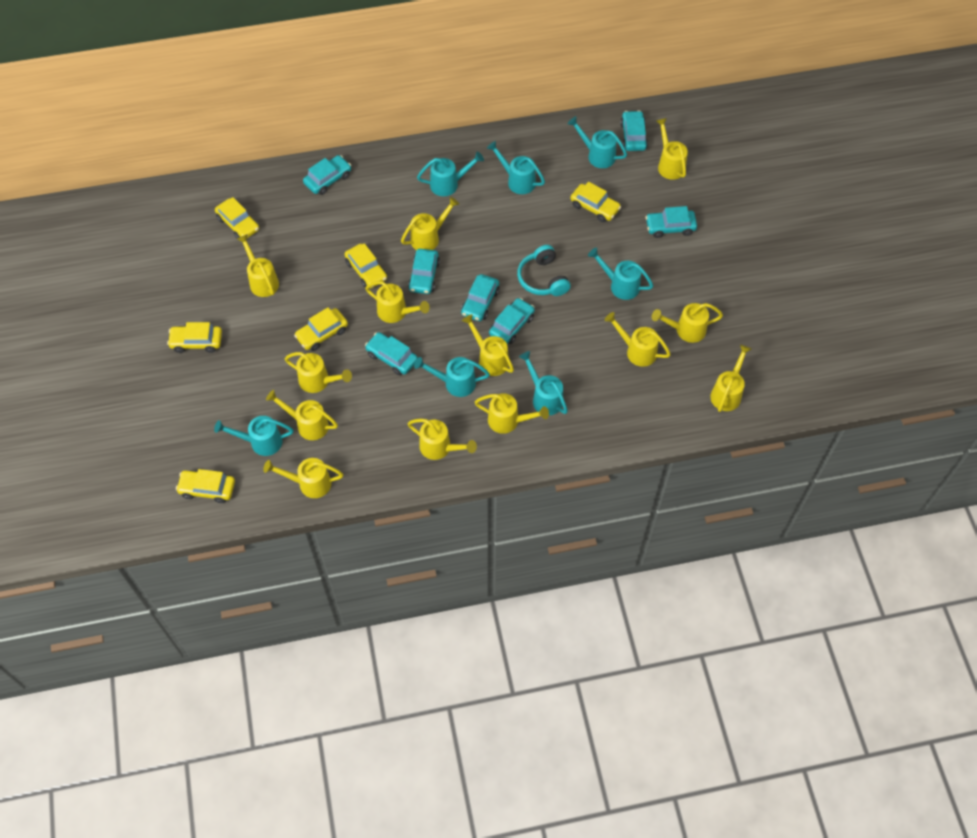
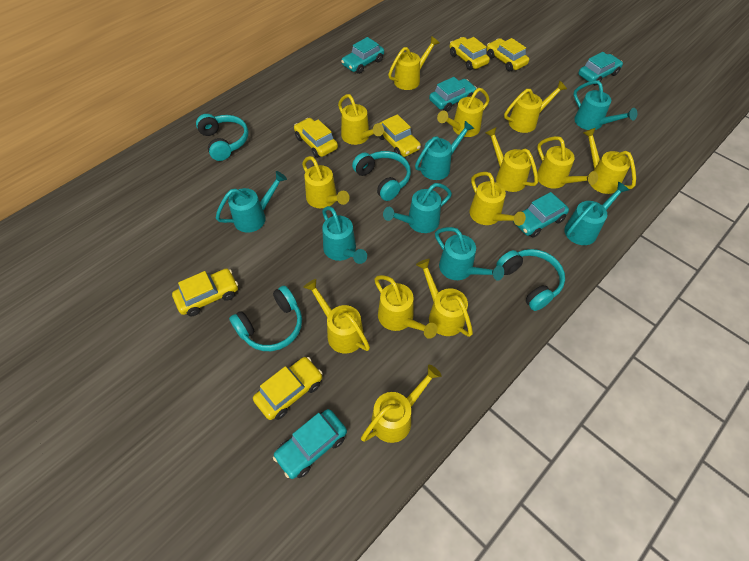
turquoise car: 7 -> 5
turquoise headphones: 1 -> 4

